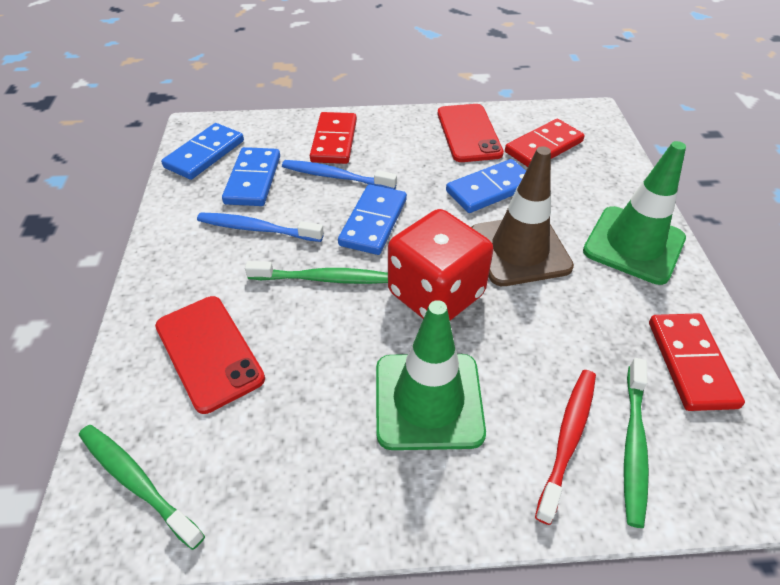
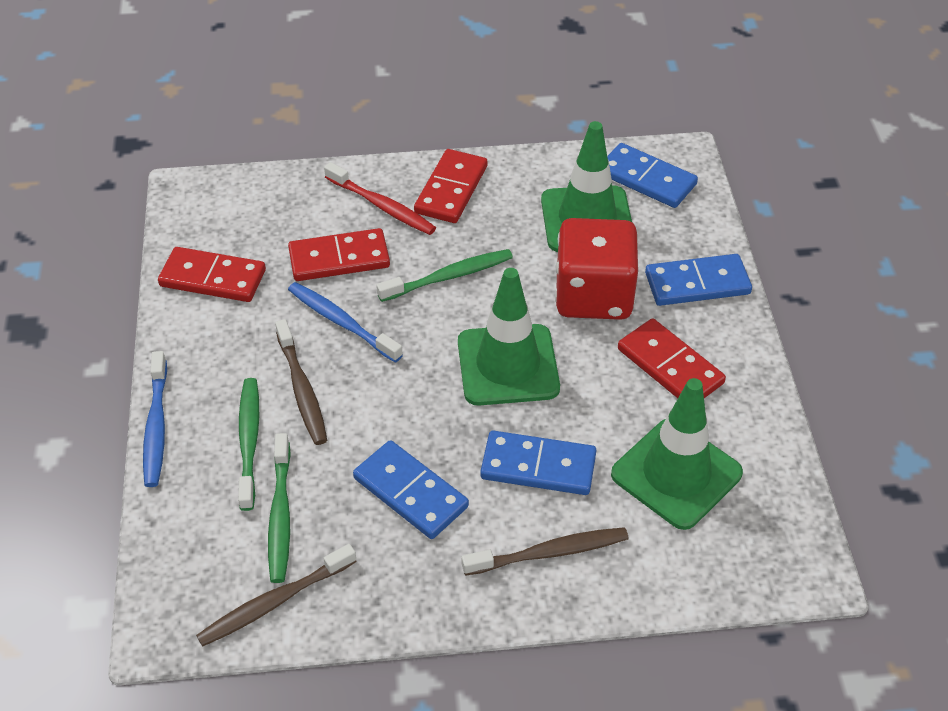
brown toothbrush: 0 -> 3
brown traffic cone: 1 -> 0
green traffic cone: 2 -> 3
red domino: 3 -> 4
red phone: 2 -> 0

